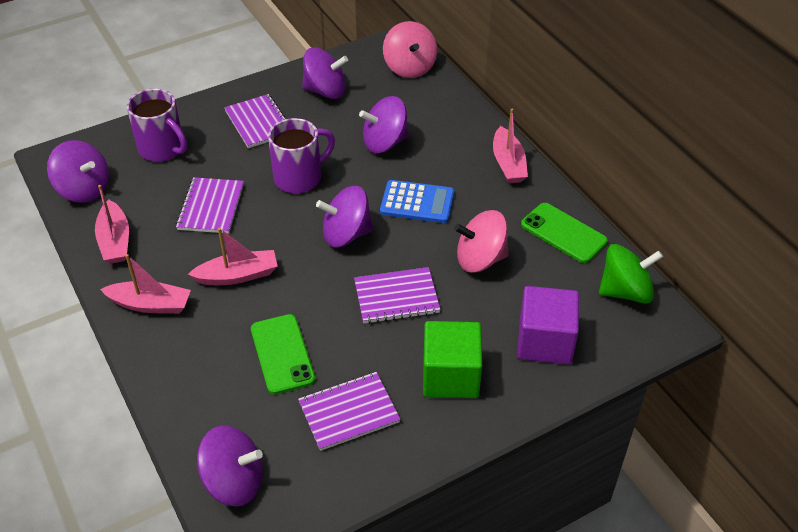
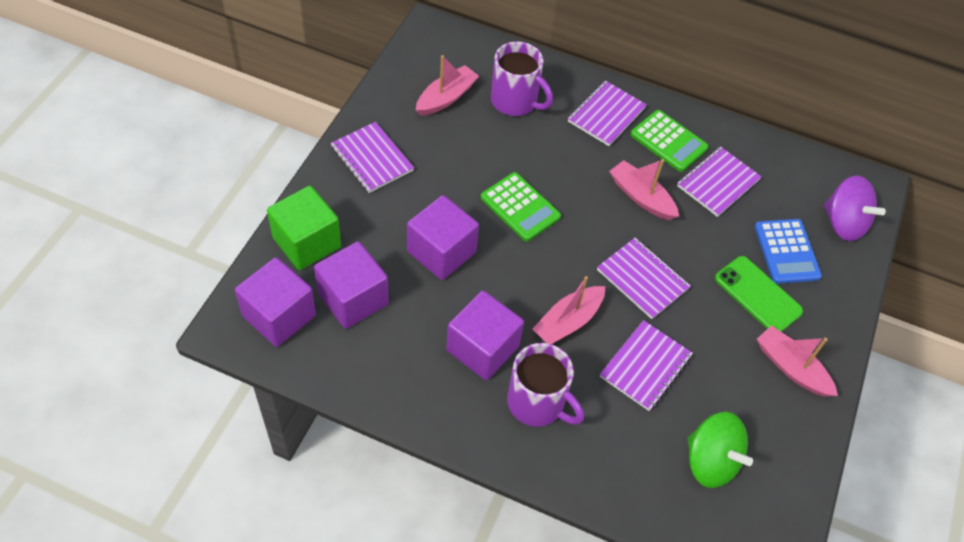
green calculator: 0 -> 2
green phone: 2 -> 1
pink spinning top: 2 -> 0
purple cube: 1 -> 4
purple notebook: 4 -> 5
purple spinning top: 5 -> 1

